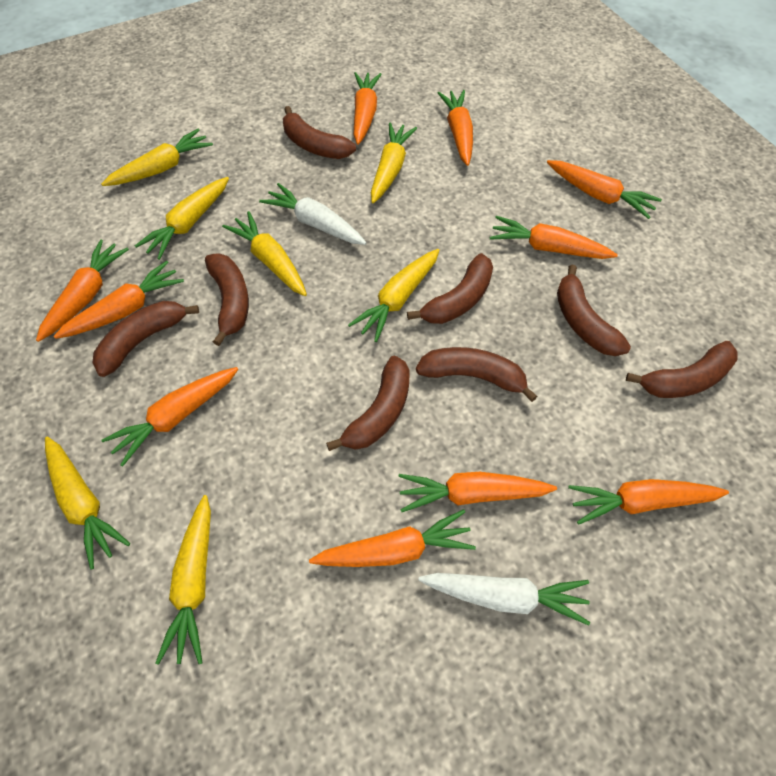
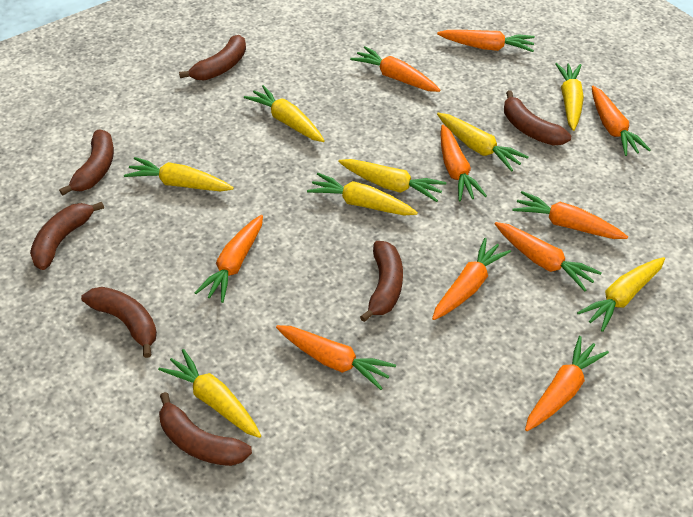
brown banana: 8 -> 7
white carrot: 2 -> 0
yellow carrot: 7 -> 8

